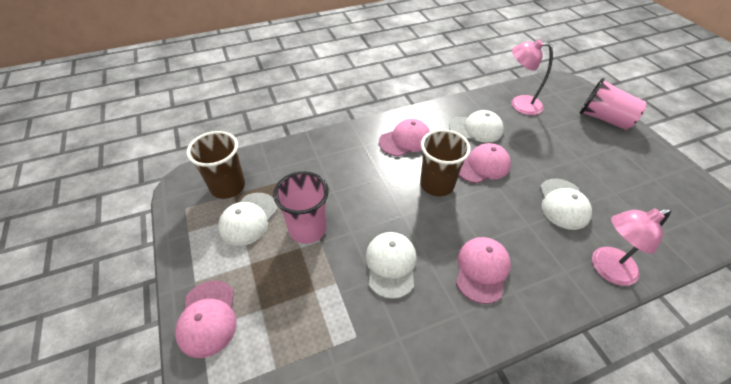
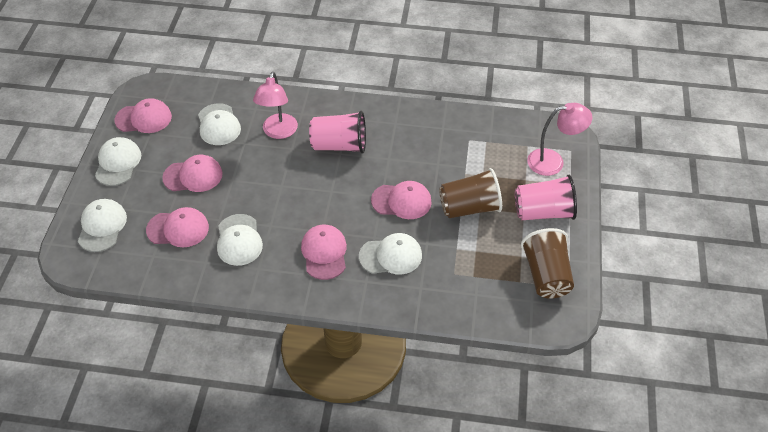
pink cap: 4 -> 5
white cap: 4 -> 5

